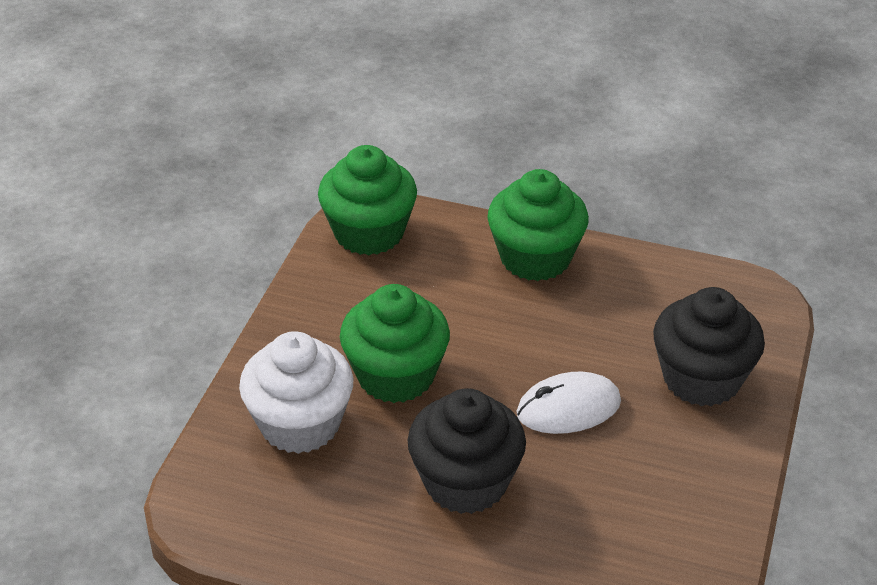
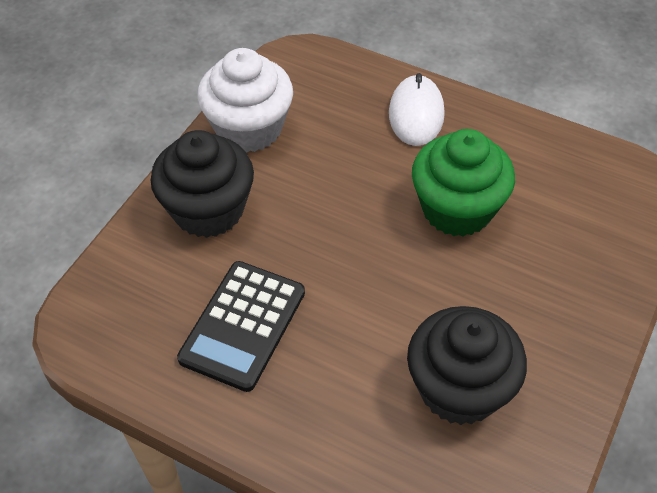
black calculator: 0 -> 1
green cupcake: 3 -> 1

